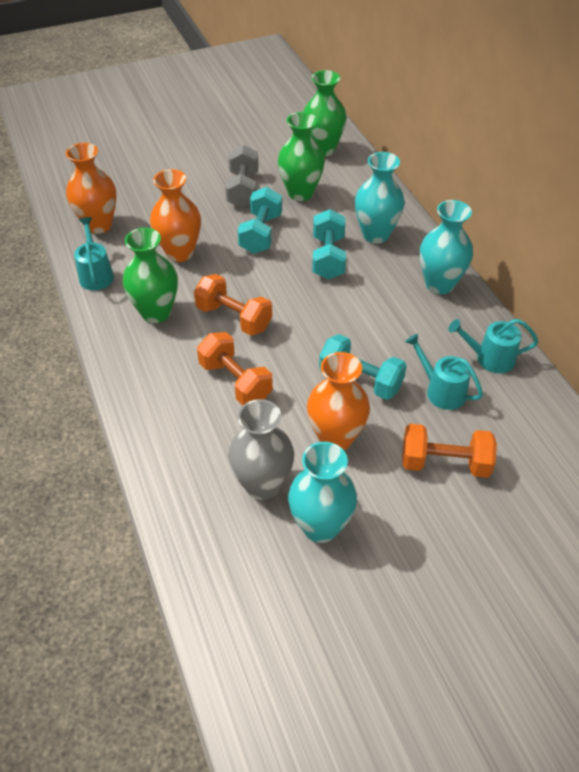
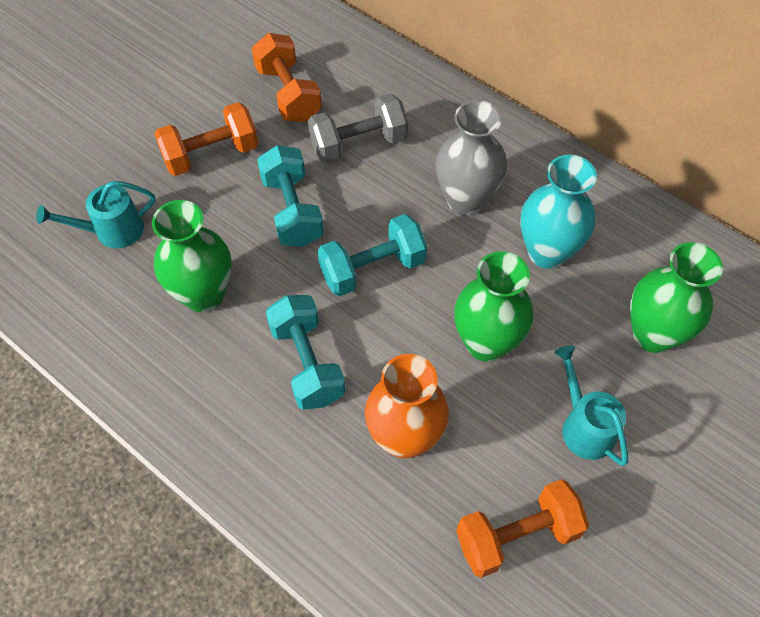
orange vase: 3 -> 1
turquoise vase: 3 -> 1
turquoise watering can: 3 -> 2

